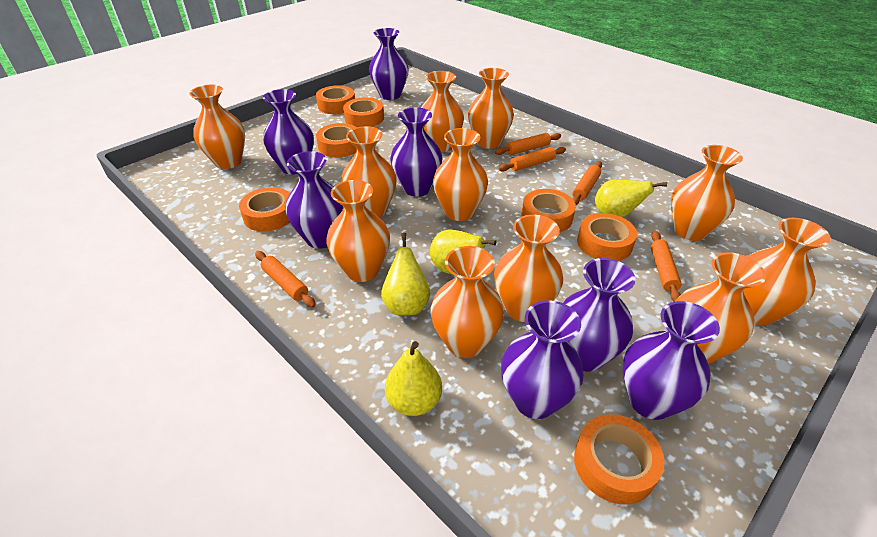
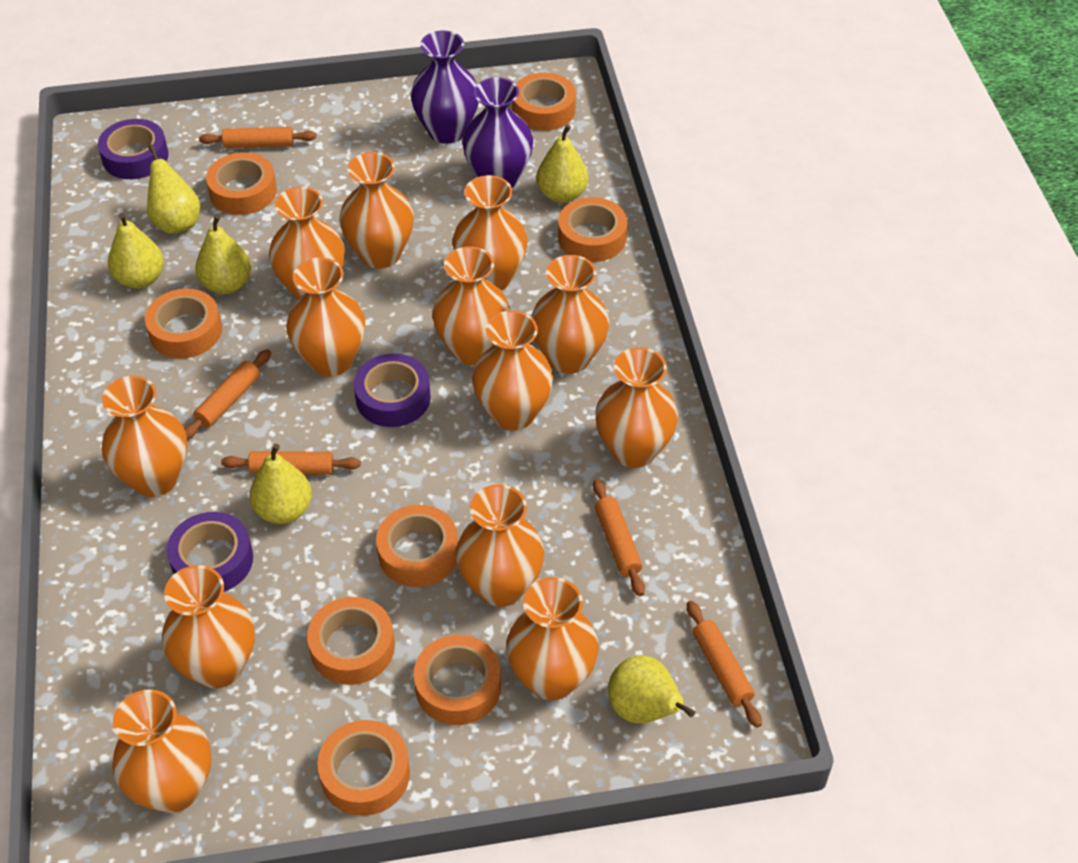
orange tape: 7 -> 8
orange vase: 11 -> 13
purple tape: 0 -> 3
purple vase: 7 -> 2
yellow pear: 4 -> 6

